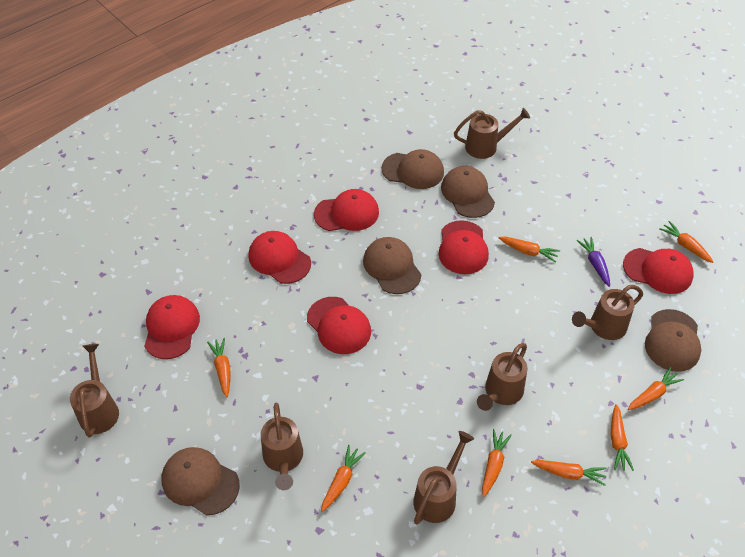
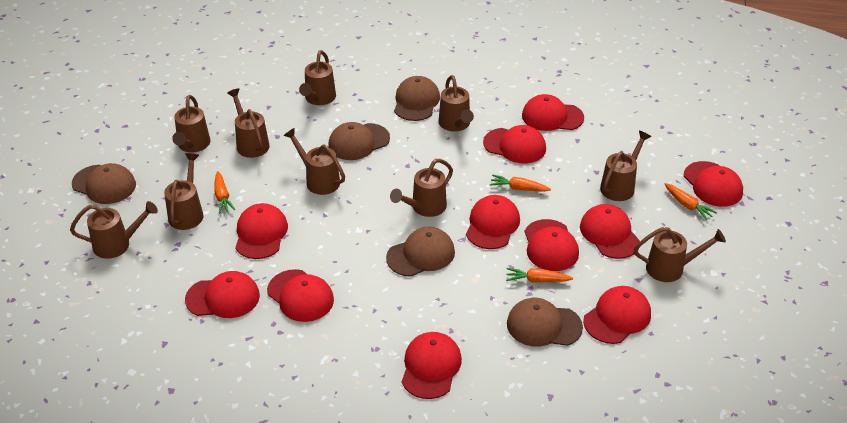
brown watering can: 6 -> 10
orange carrot: 8 -> 4
purple carrot: 1 -> 0
red cap: 6 -> 11

